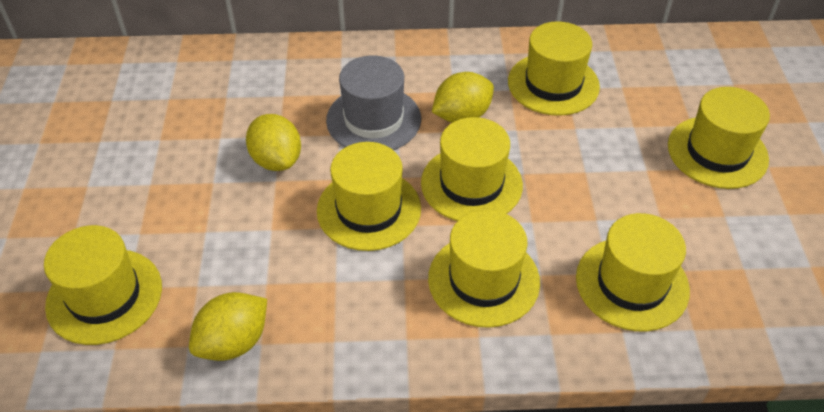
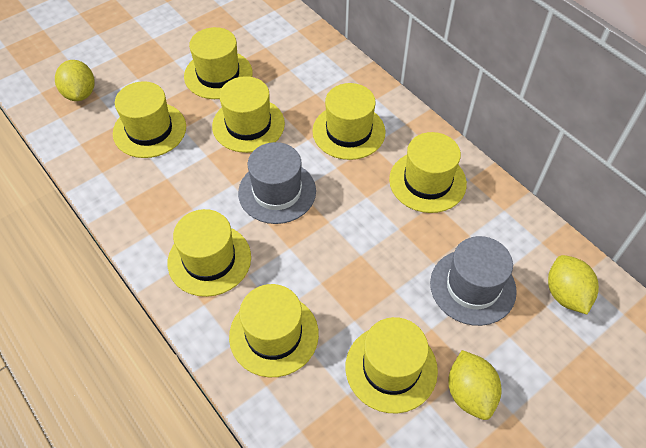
grey hat: 1 -> 2
yellow hat: 7 -> 8

